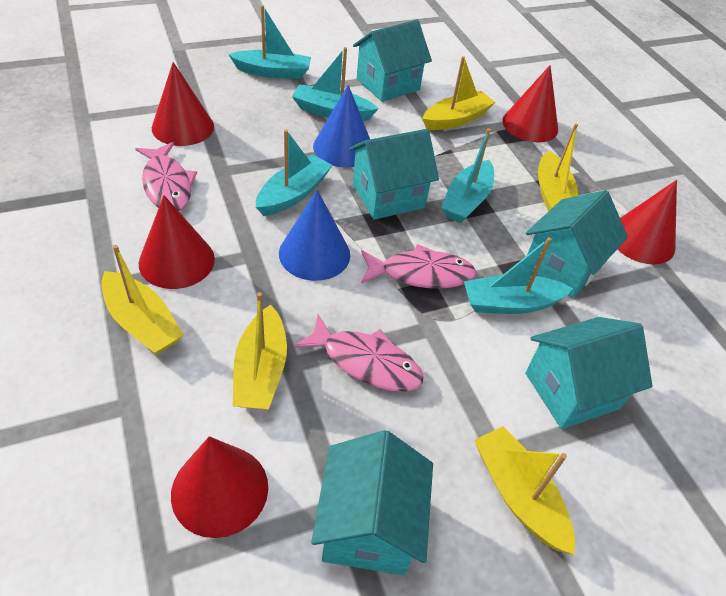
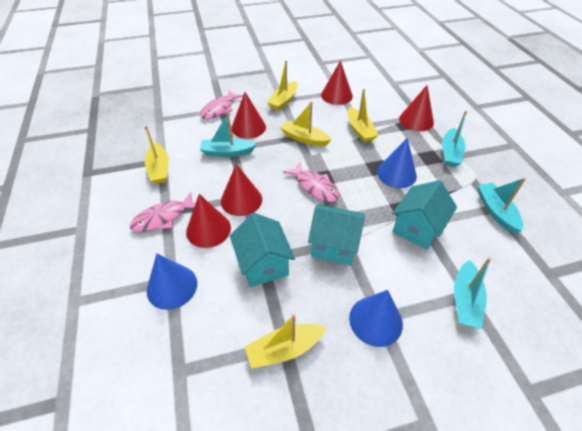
blue cone: 2 -> 3
turquoise boat: 5 -> 4
turquoise house: 5 -> 3

